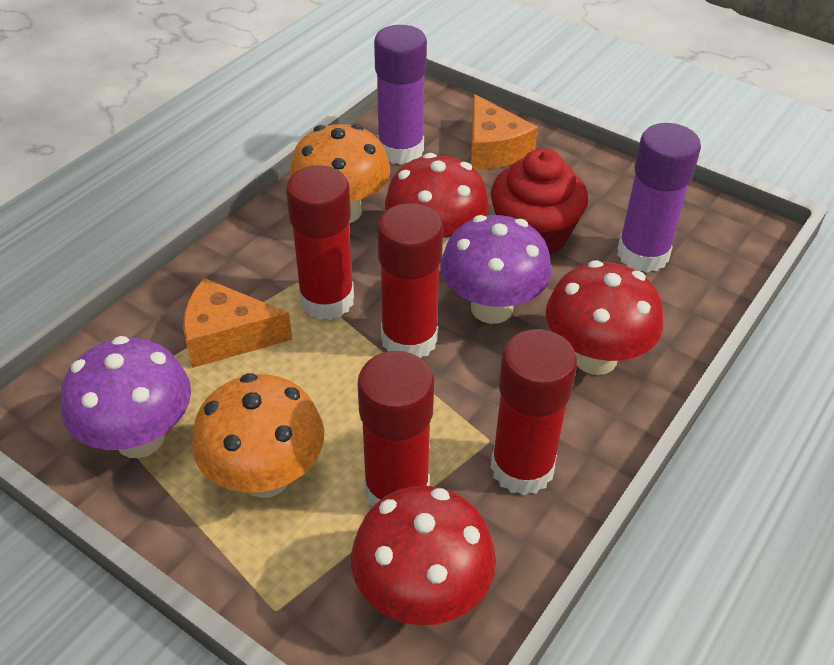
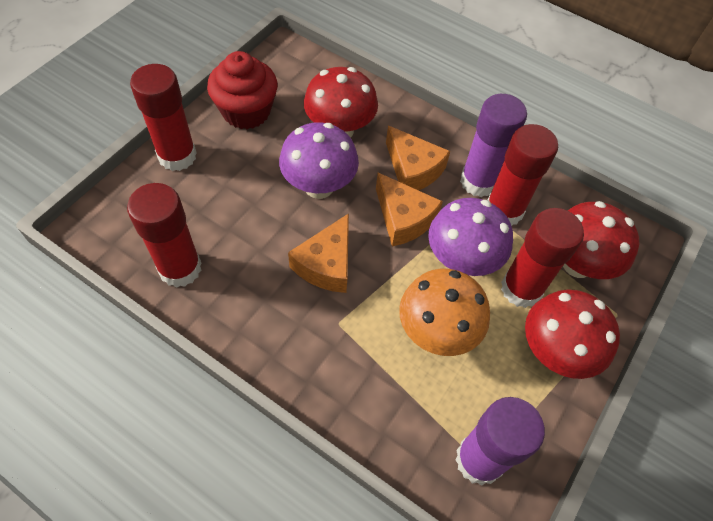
orange cheese: 2 -> 3
orange mushroom: 2 -> 1

